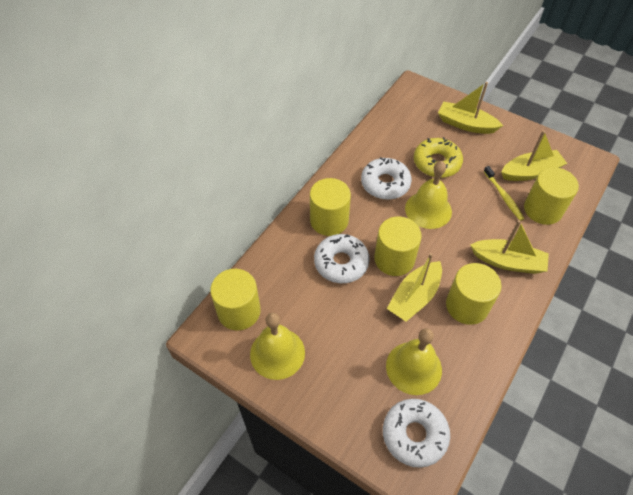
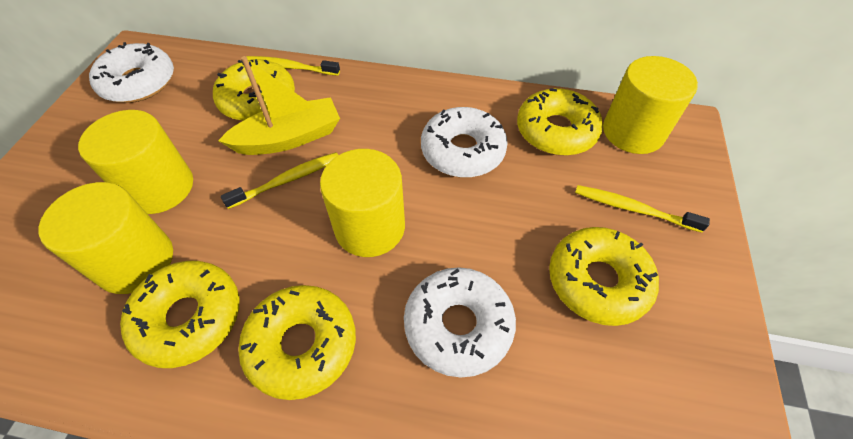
yellow bell: 3 -> 0
yellow boat: 4 -> 1
yellow cylinder: 5 -> 4
yellow donut: 1 -> 5
yellow toothbrush: 1 -> 3

